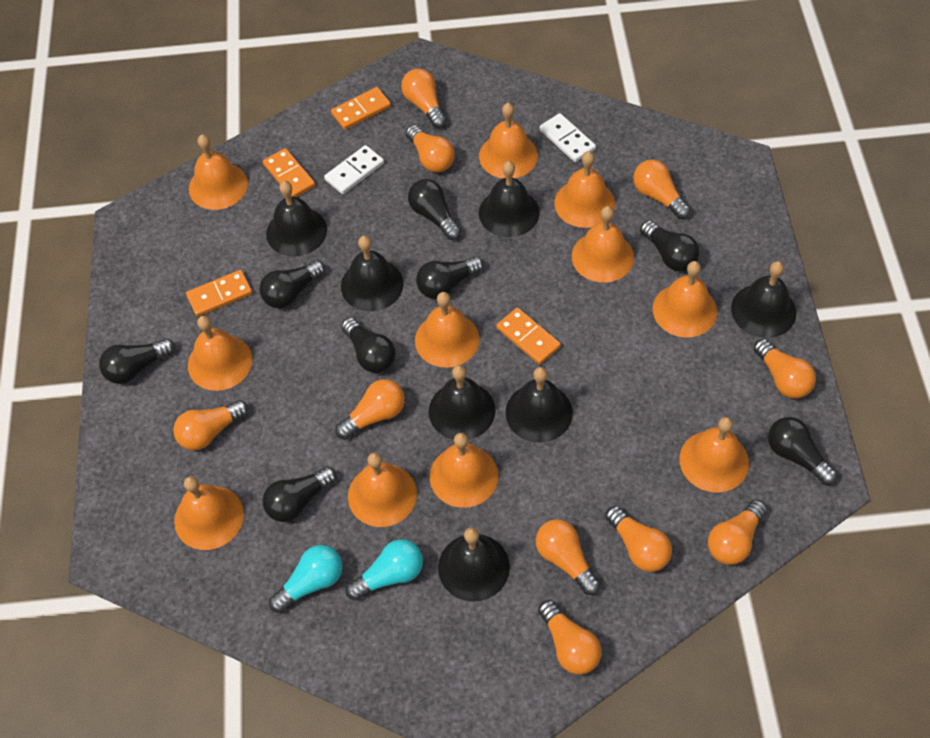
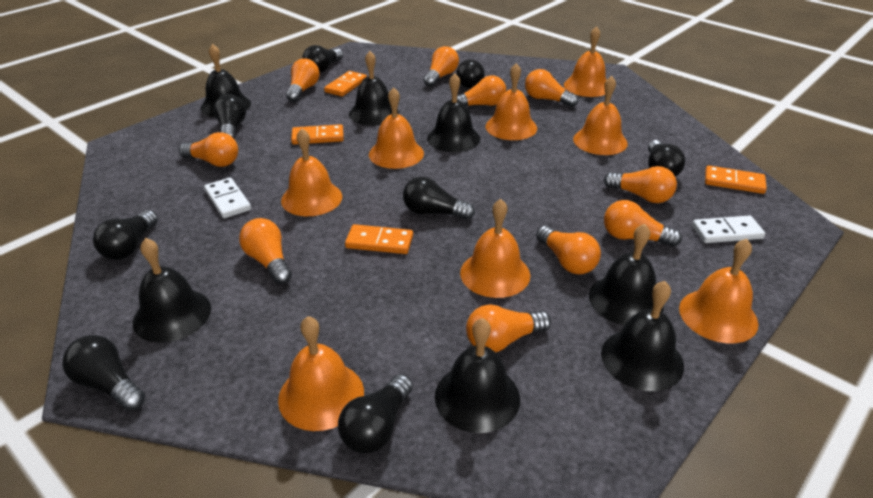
orange bell: 11 -> 8
turquoise light bulb: 2 -> 0

